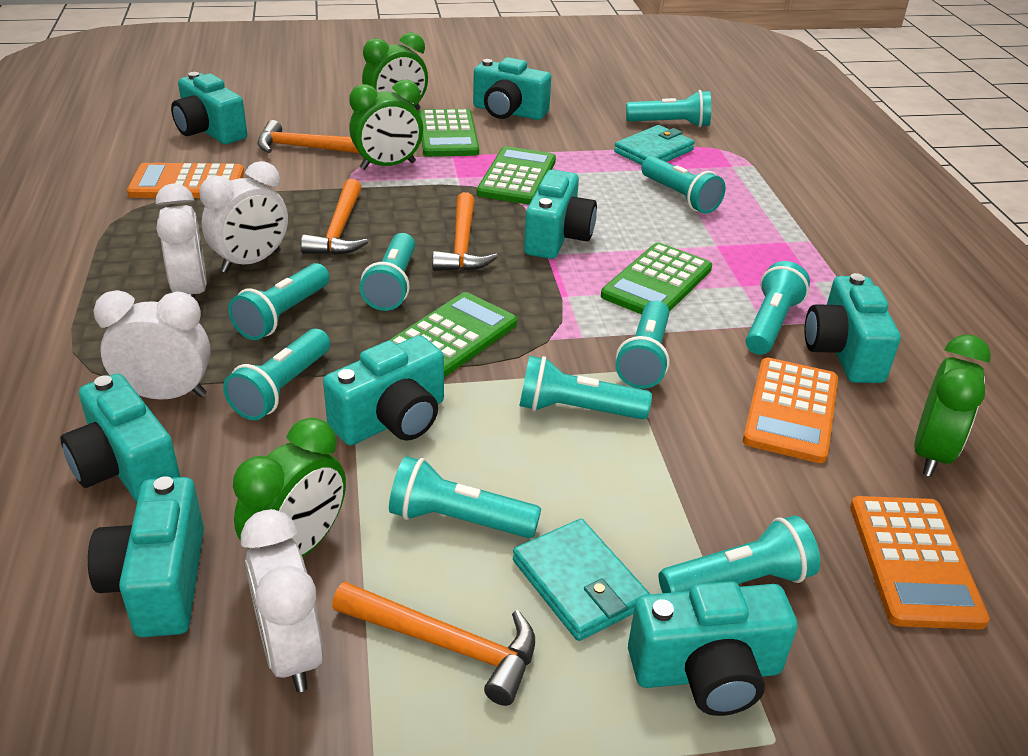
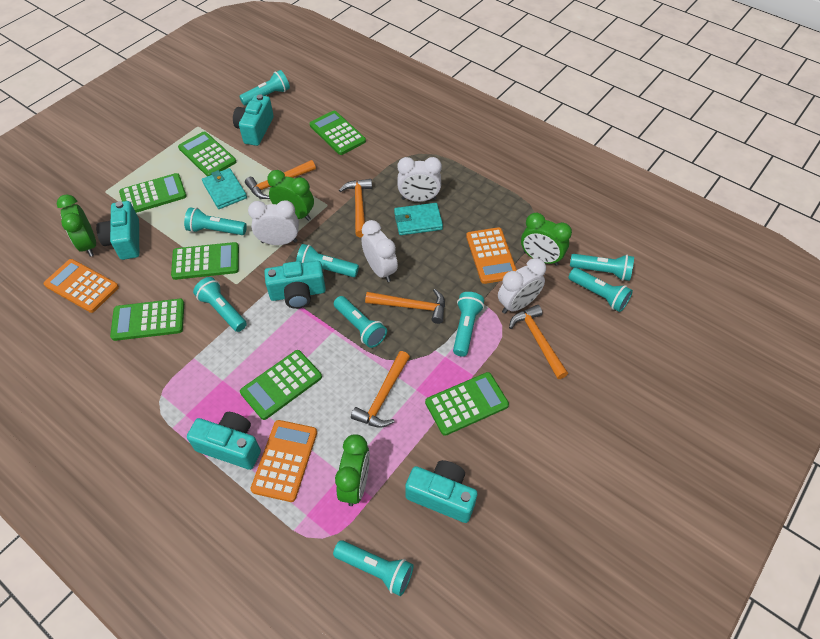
green calculator: 4 -> 7
orange hammer: 4 -> 5
turquoise camera: 8 -> 5
turquoise flashlight: 10 -> 9

